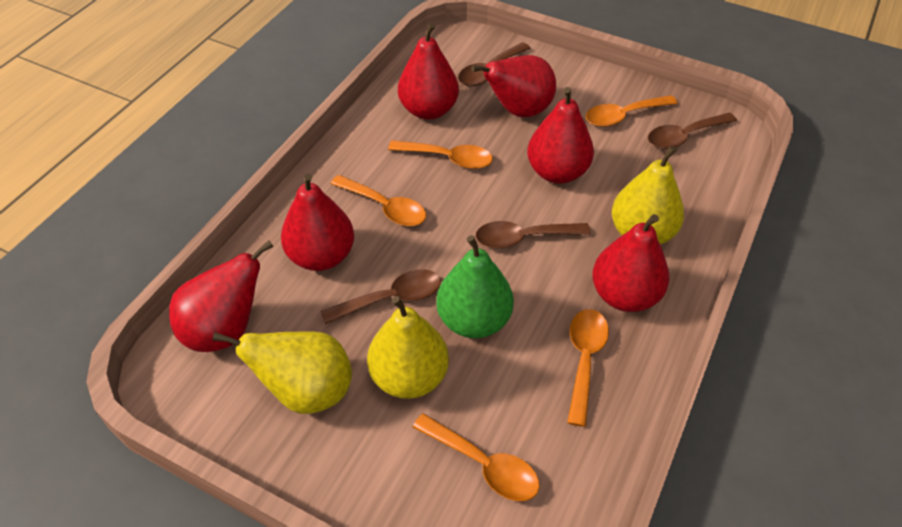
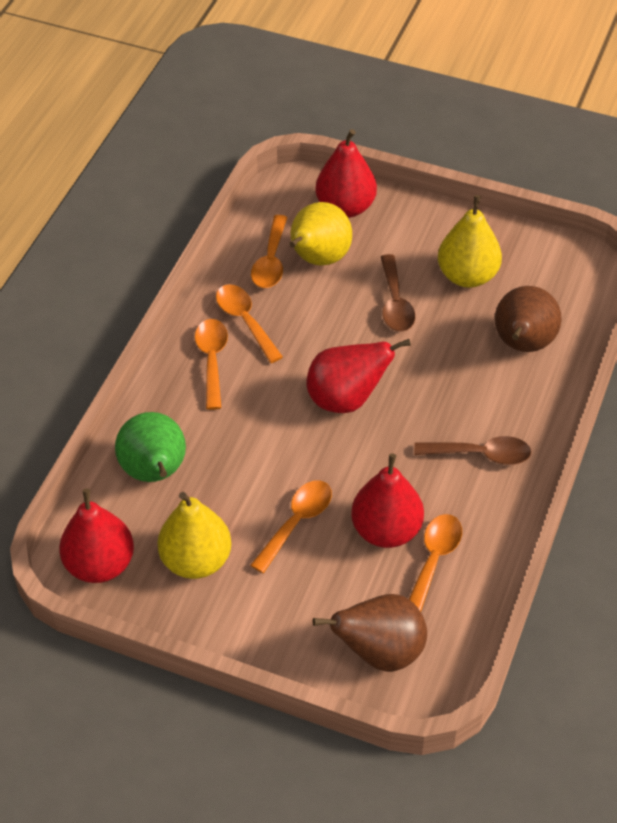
brown pear: 0 -> 2
brown spoon: 4 -> 2
red pear: 6 -> 4

